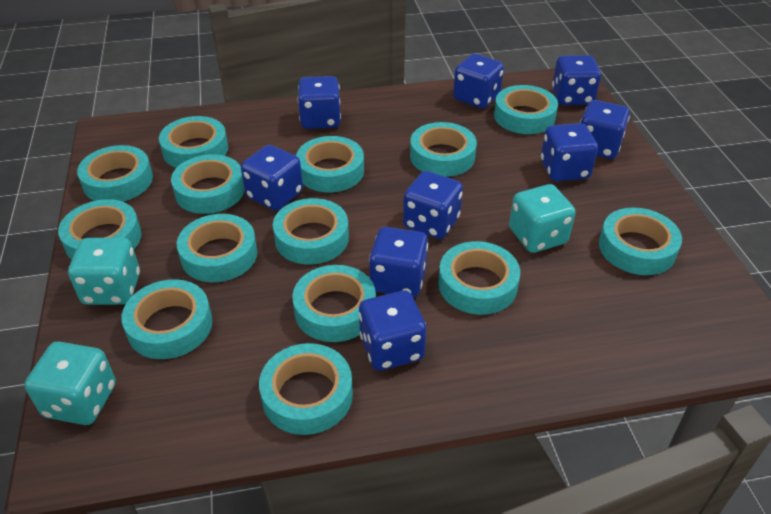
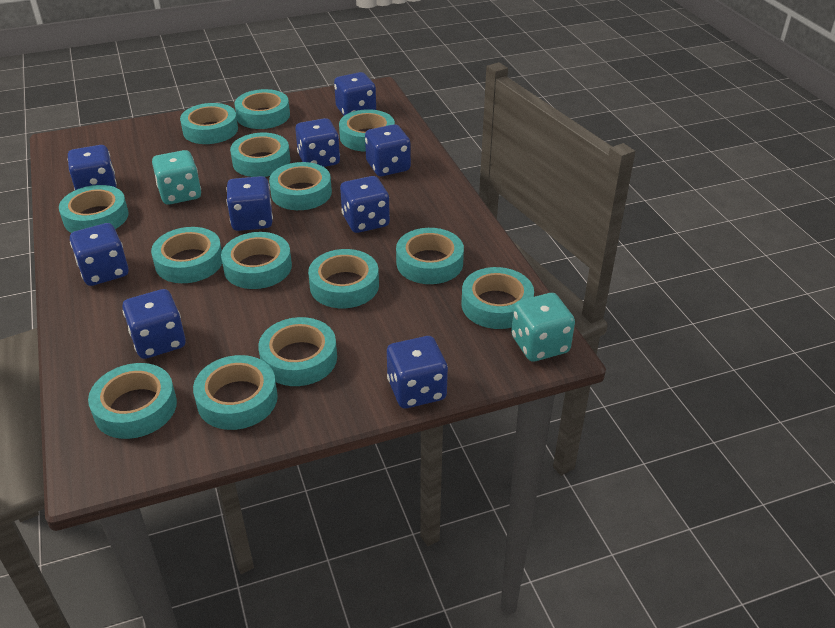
turquoise dice: 3 -> 2

